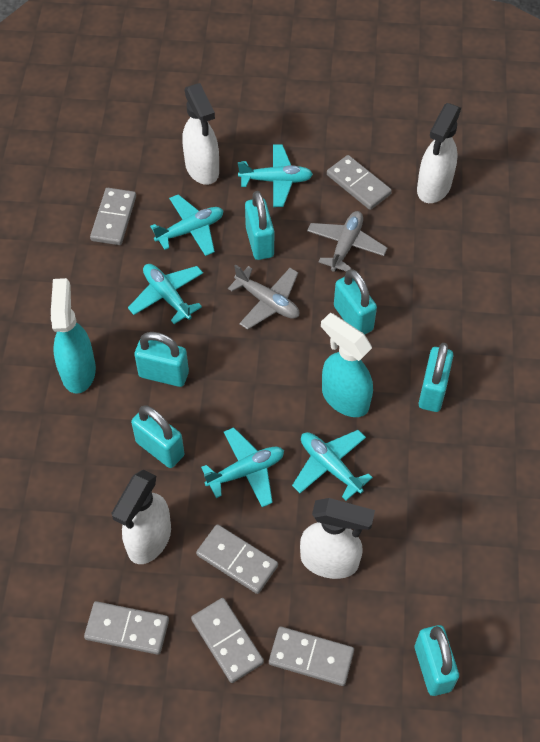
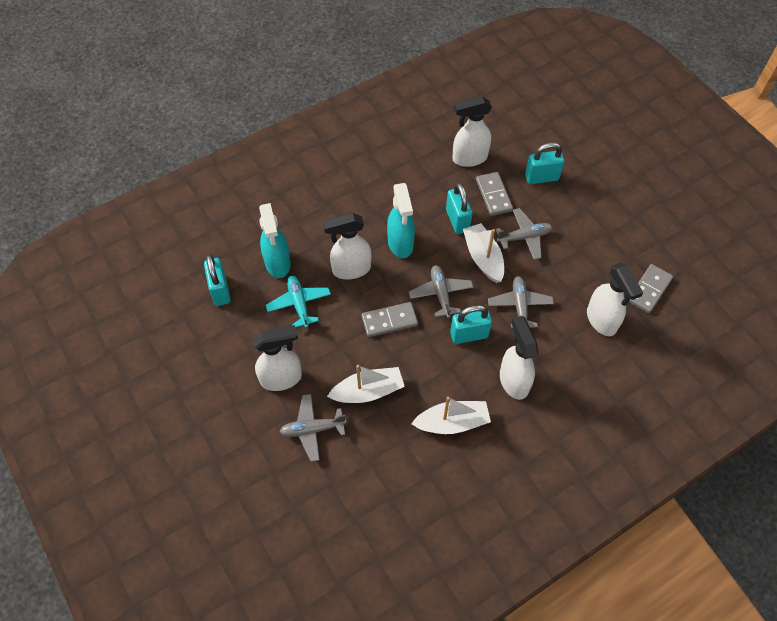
grey domino: 6 -> 3
grey plane: 2 -> 4
turquoise padlock: 6 -> 4
turquoise plane: 5 -> 1
white boat: 0 -> 3
white spray bottle: 4 -> 5

